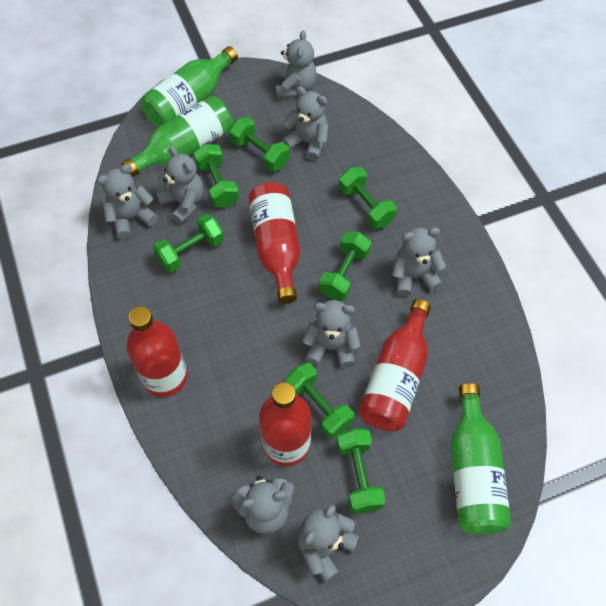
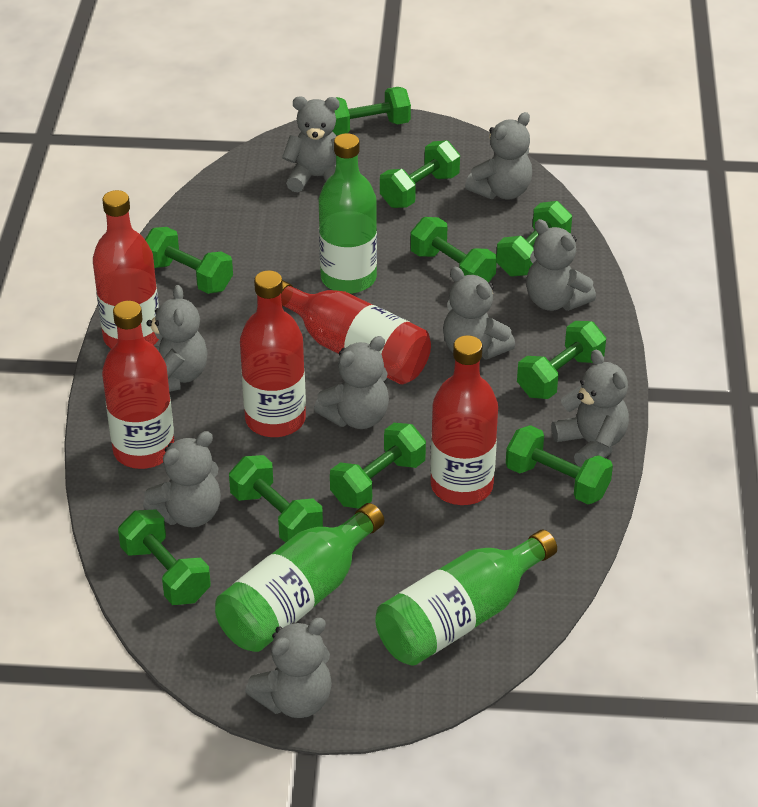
green dumbbell: 7 -> 10
grey teddy bear: 8 -> 9
red bottle: 4 -> 5

